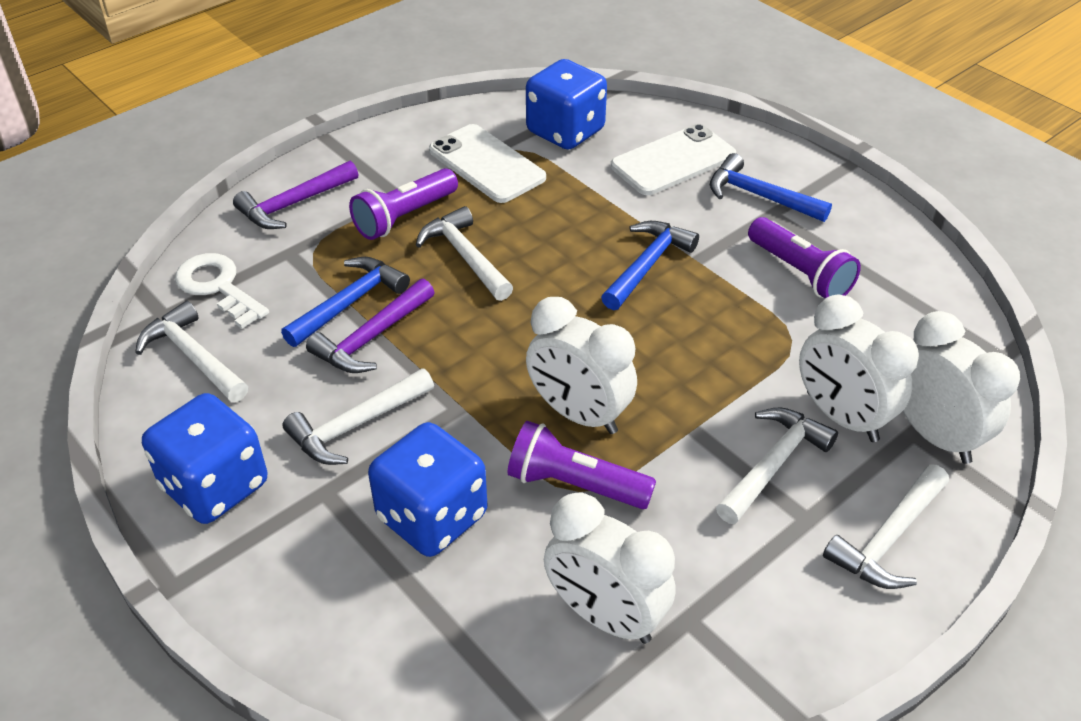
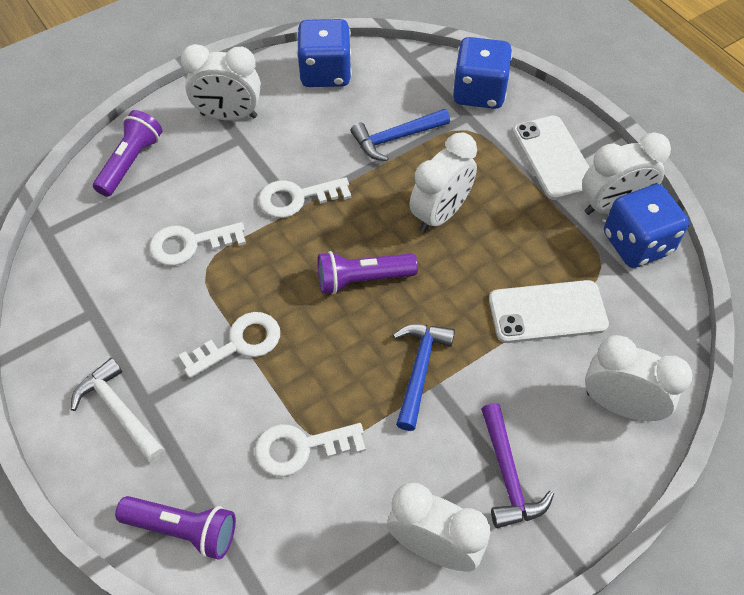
blue hammer: 3 -> 2
purple hammer: 2 -> 1
white clock: 4 -> 5
white hammer: 5 -> 1
white key: 1 -> 4

